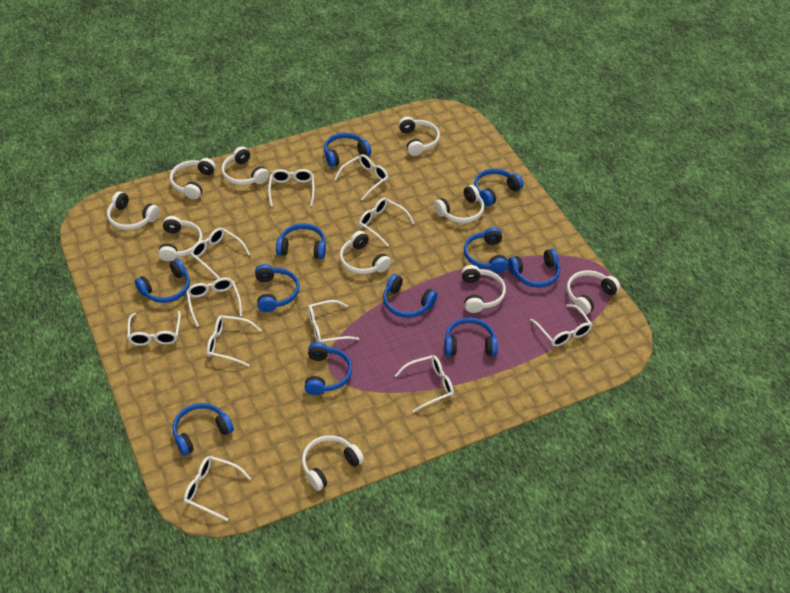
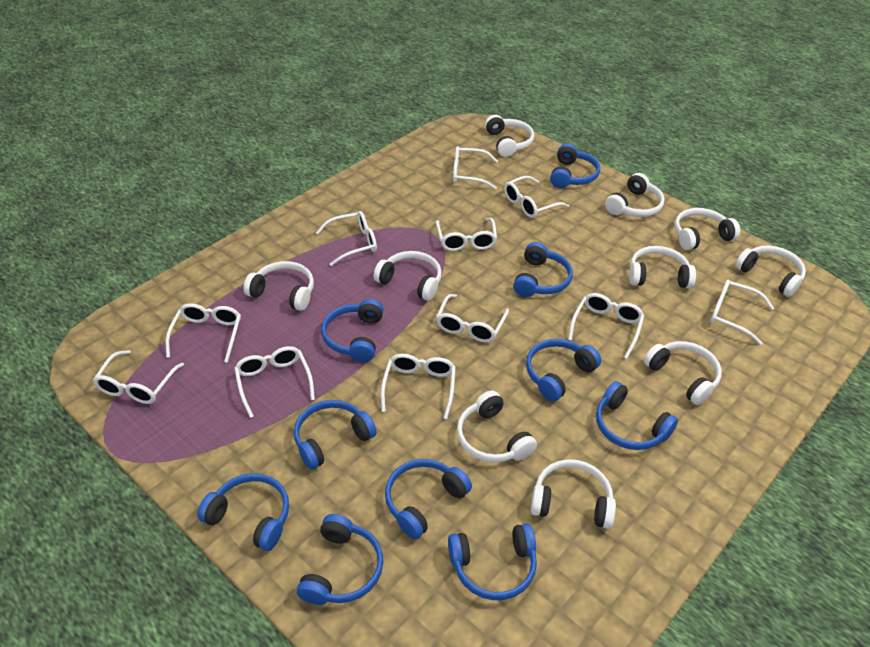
blue headphones: 11 -> 10

